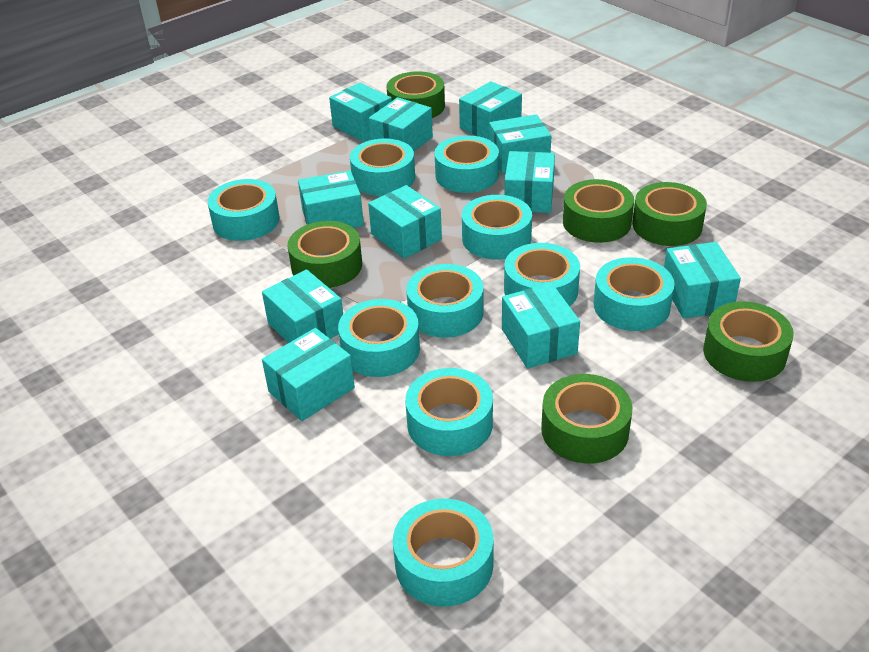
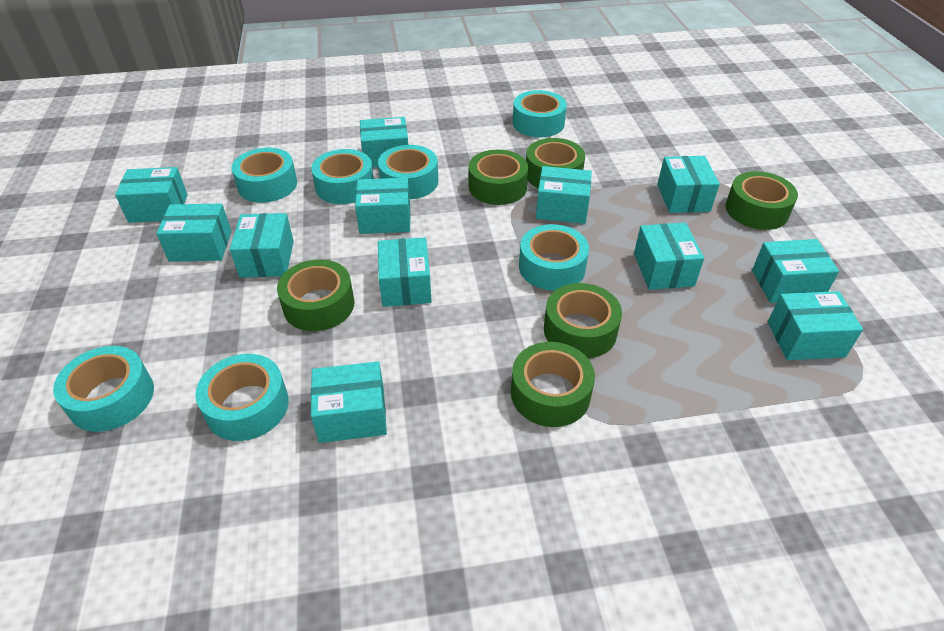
turquoise box: 11 -> 12
turquoise tape: 10 -> 7

